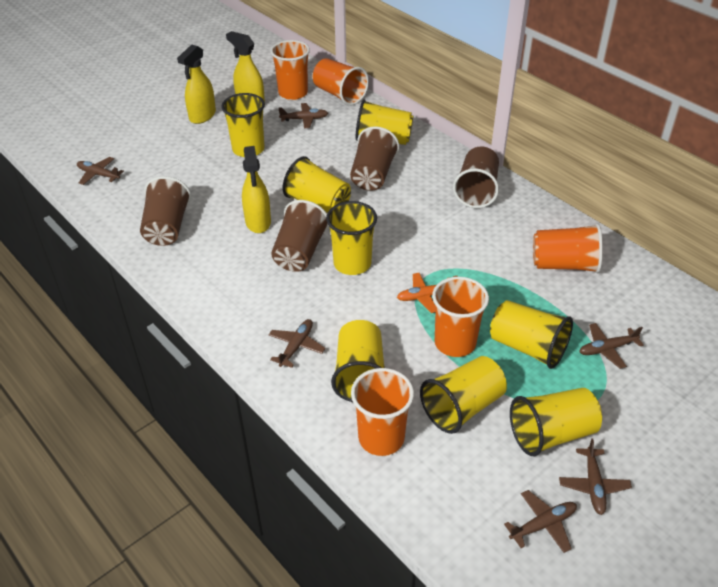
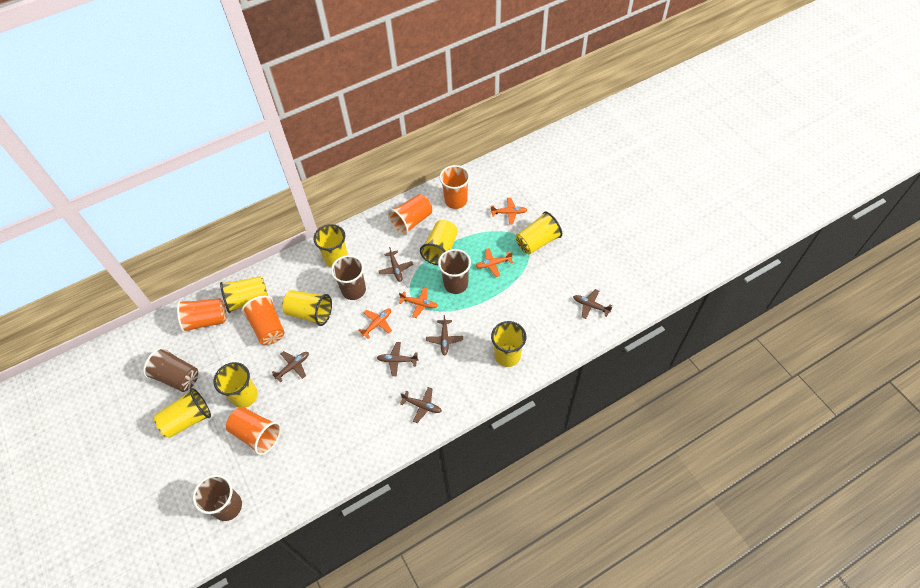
orange plane: 1 -> 4
yellow spray bottle: 3 -> 0

